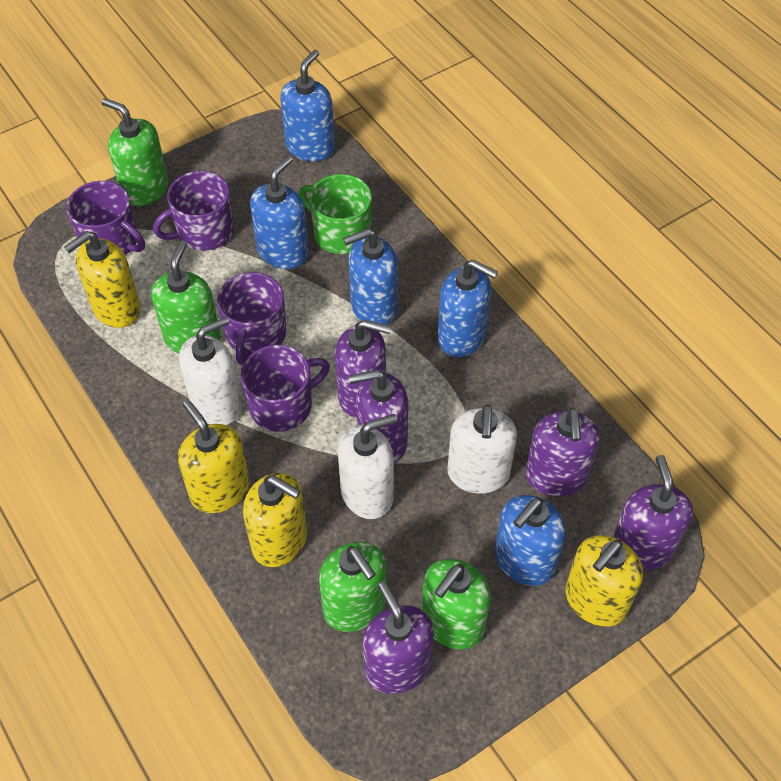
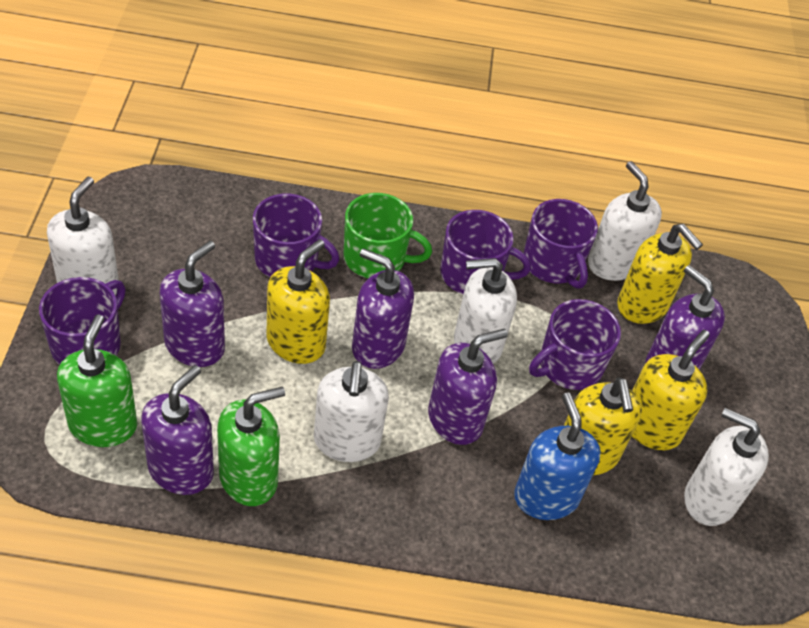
blue soap dispenser: 5 -> 1
green soap dispenser: 4 -> 2
purple mug: 4 -> 5
white soap dispenser: 3 -> 5

